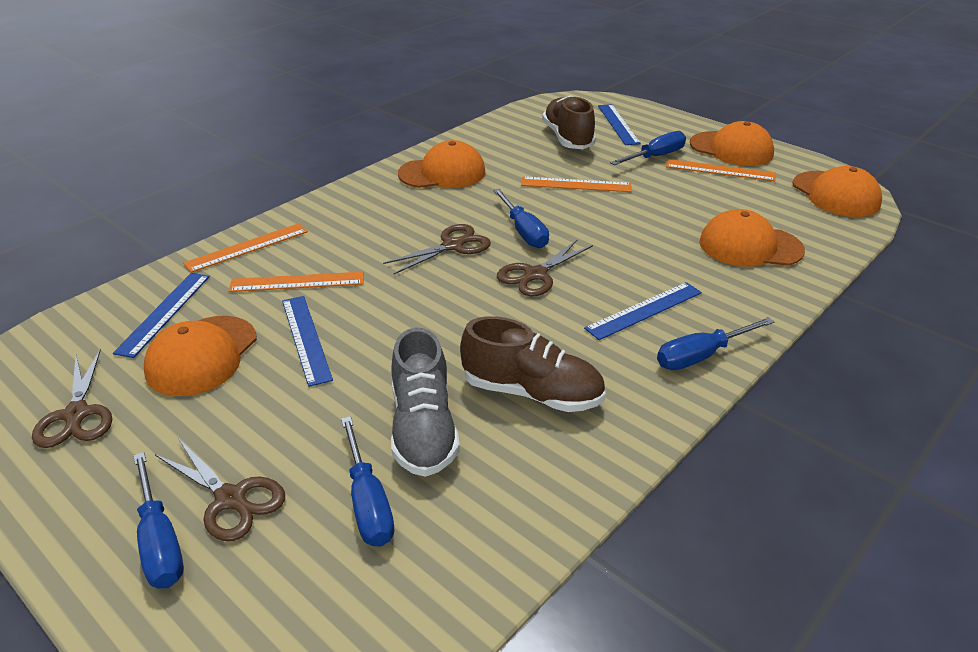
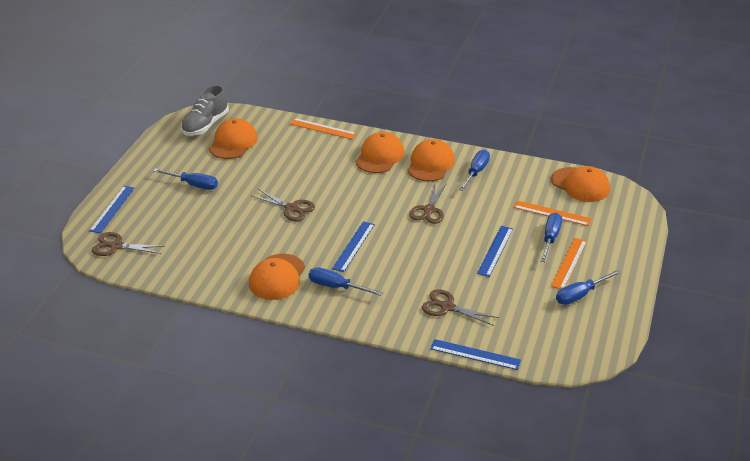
brown shoe: 2 -> 0
orange ruler: 4 -> 3

